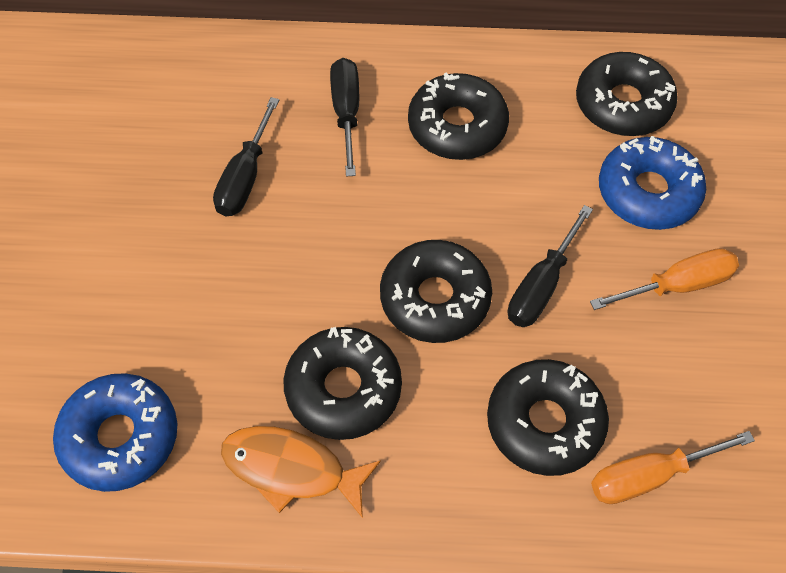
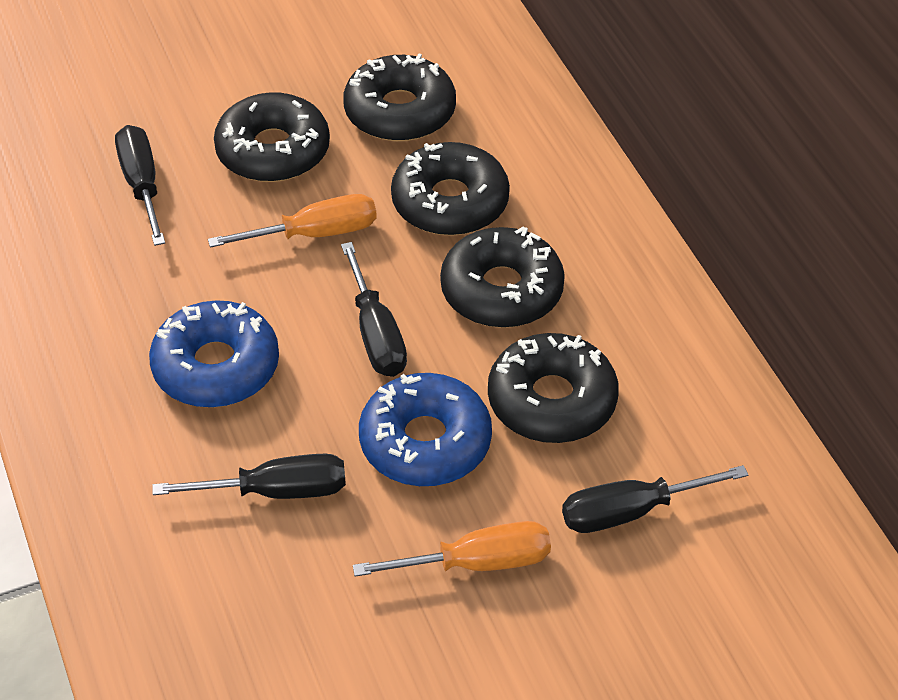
black screwdriver: 3 -> 4
orange fish: 1 -> 0

